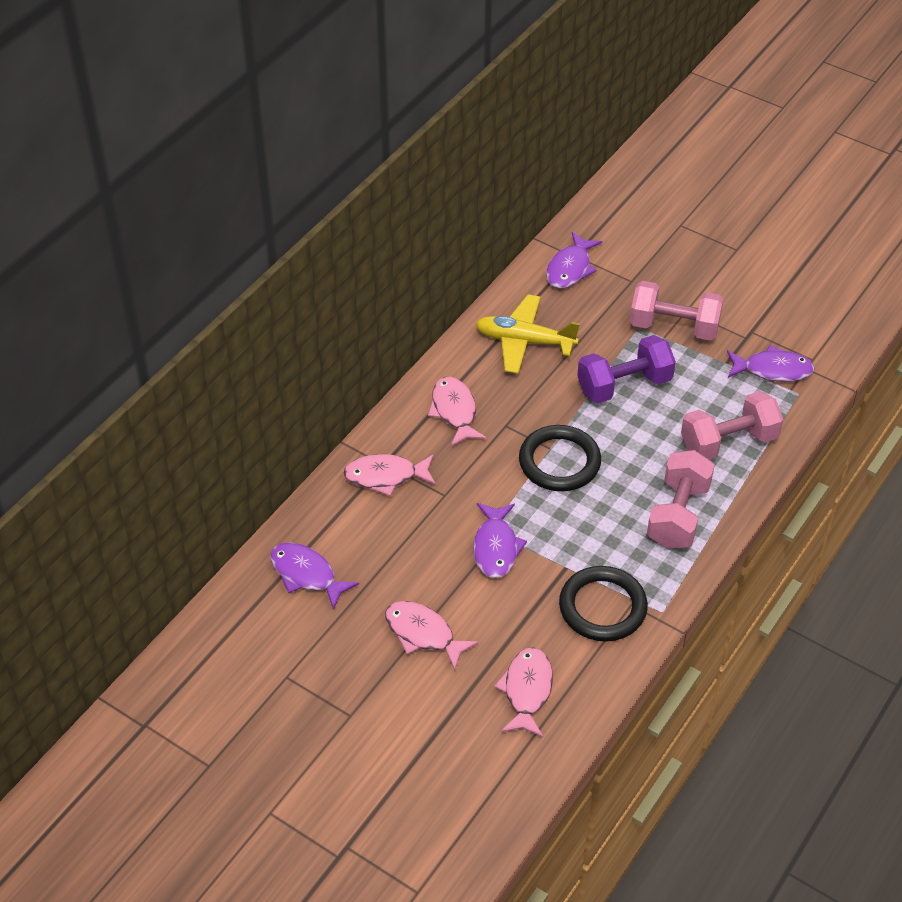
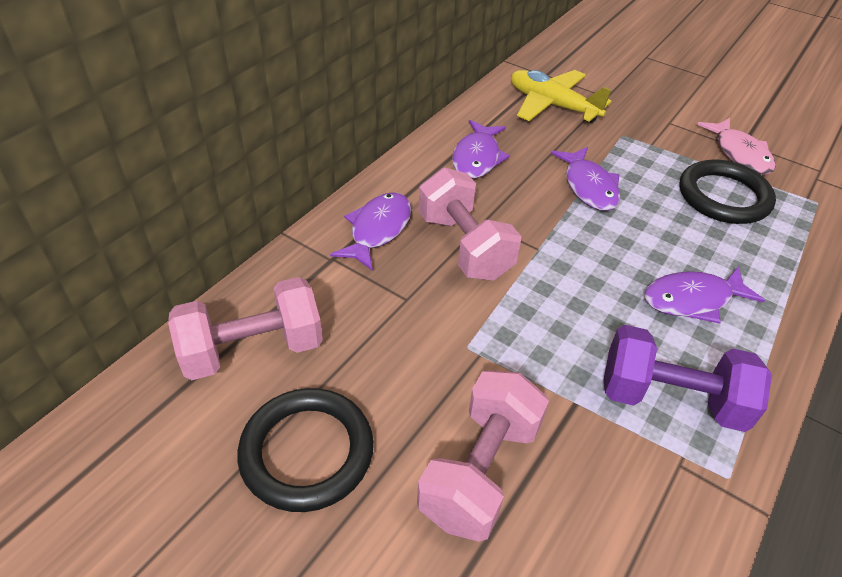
pink fish: 4 -> 1

